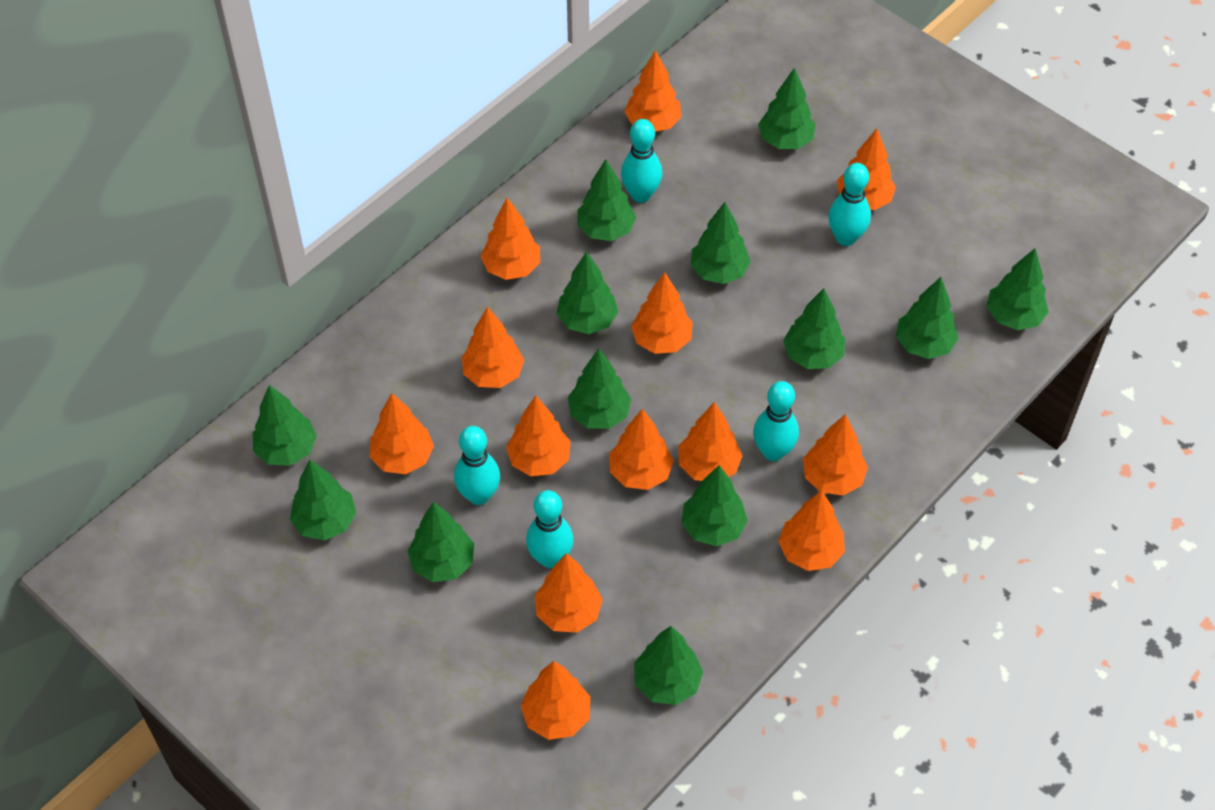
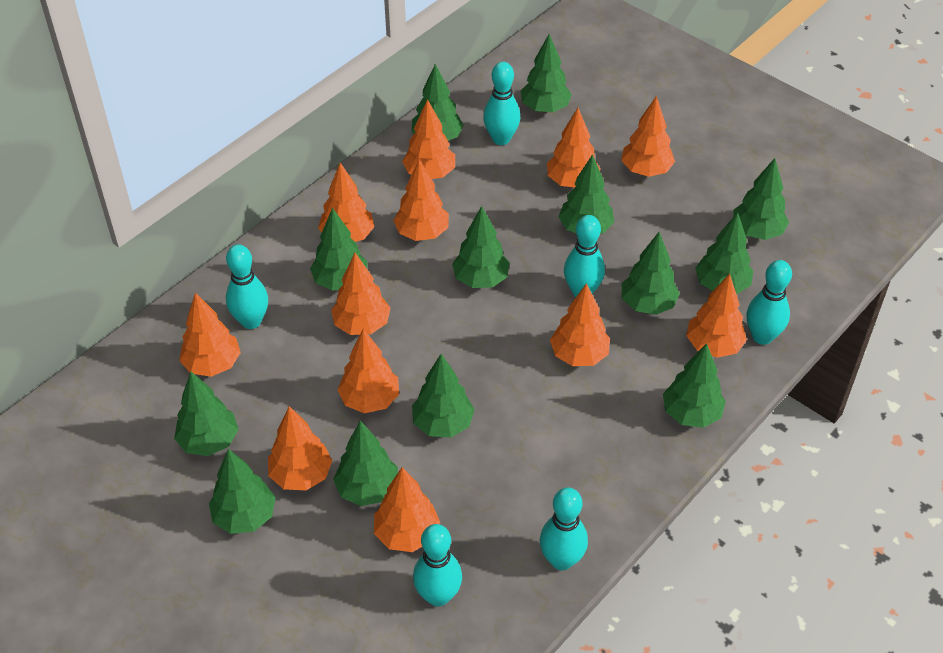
orange tree: 13 -> 12
turquoise bowling pin: 5 -> 6

